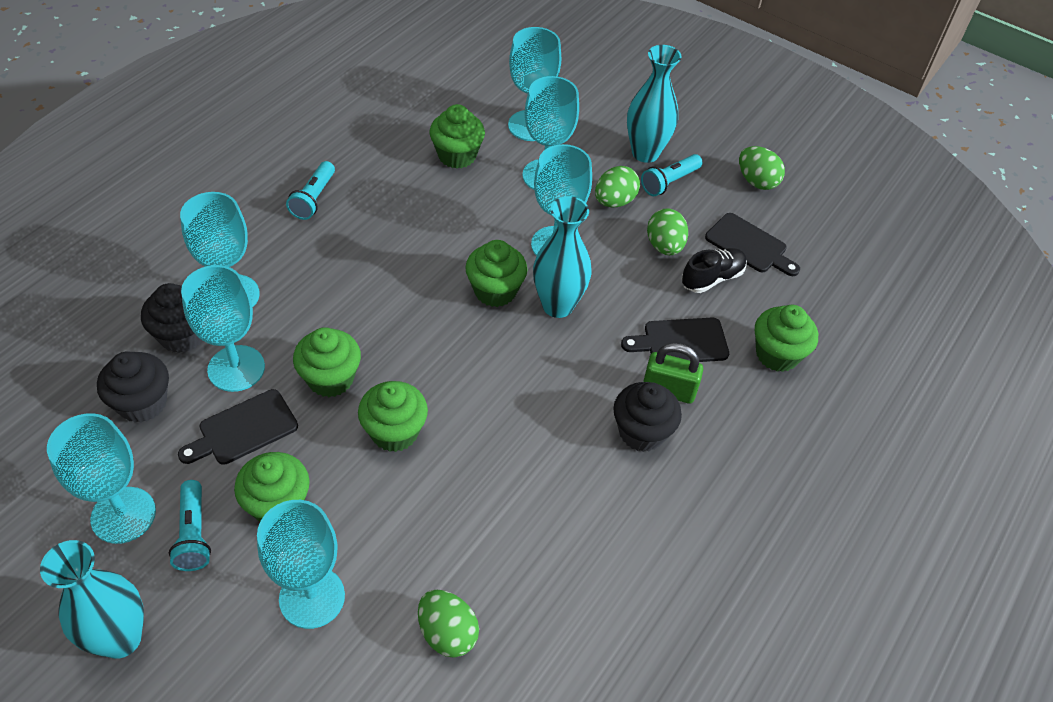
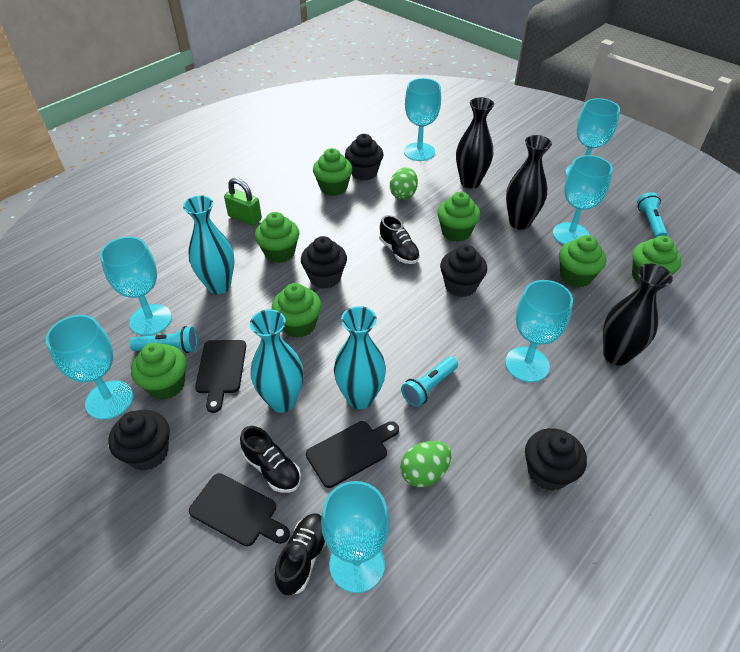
black cupcake: 3 -> 5
black shoe: 1 -> 3
black vase: 0 -> 3
green cupcake: 6 -> 7
green egg: 4 -> 2

